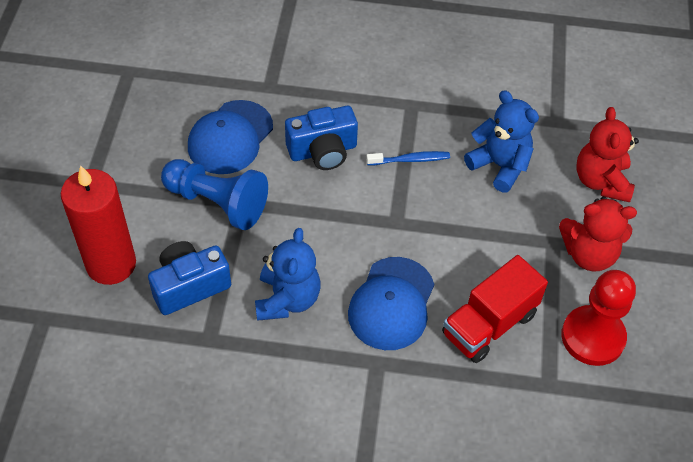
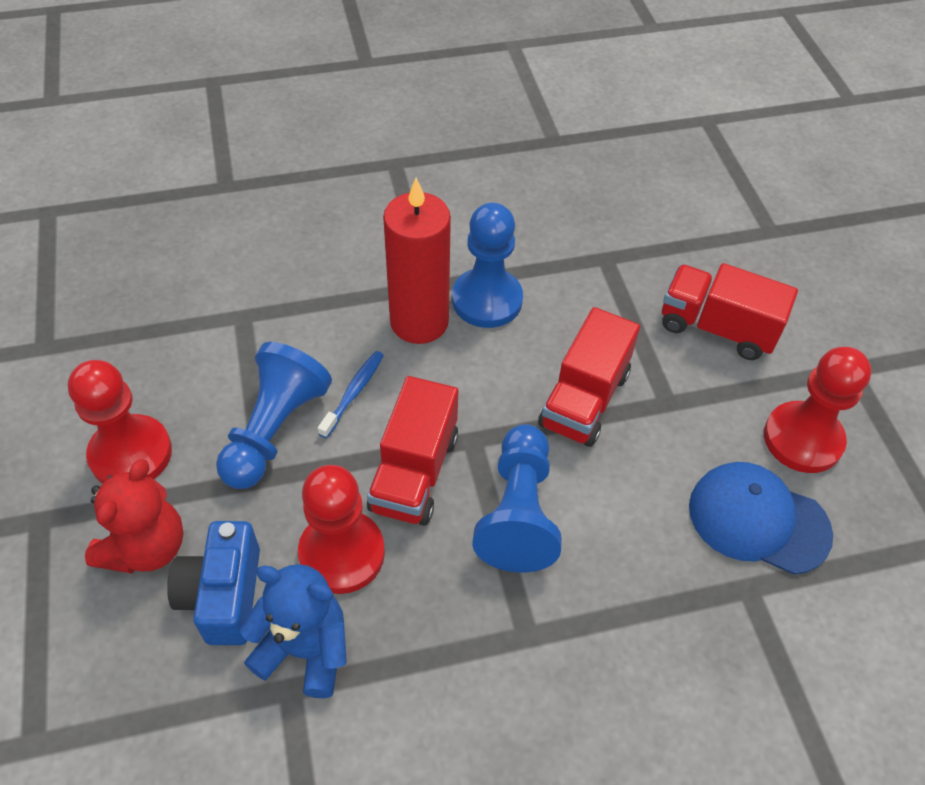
blue camera: 2 -> 1
blue cap: 2 -> 1
blue pawn: 1 -> 3
blue teddy bear: 2 -> 1
red pawn: 1 -> 3
red teddy bear: 2 -> 1
red truck: 1 -> 3

